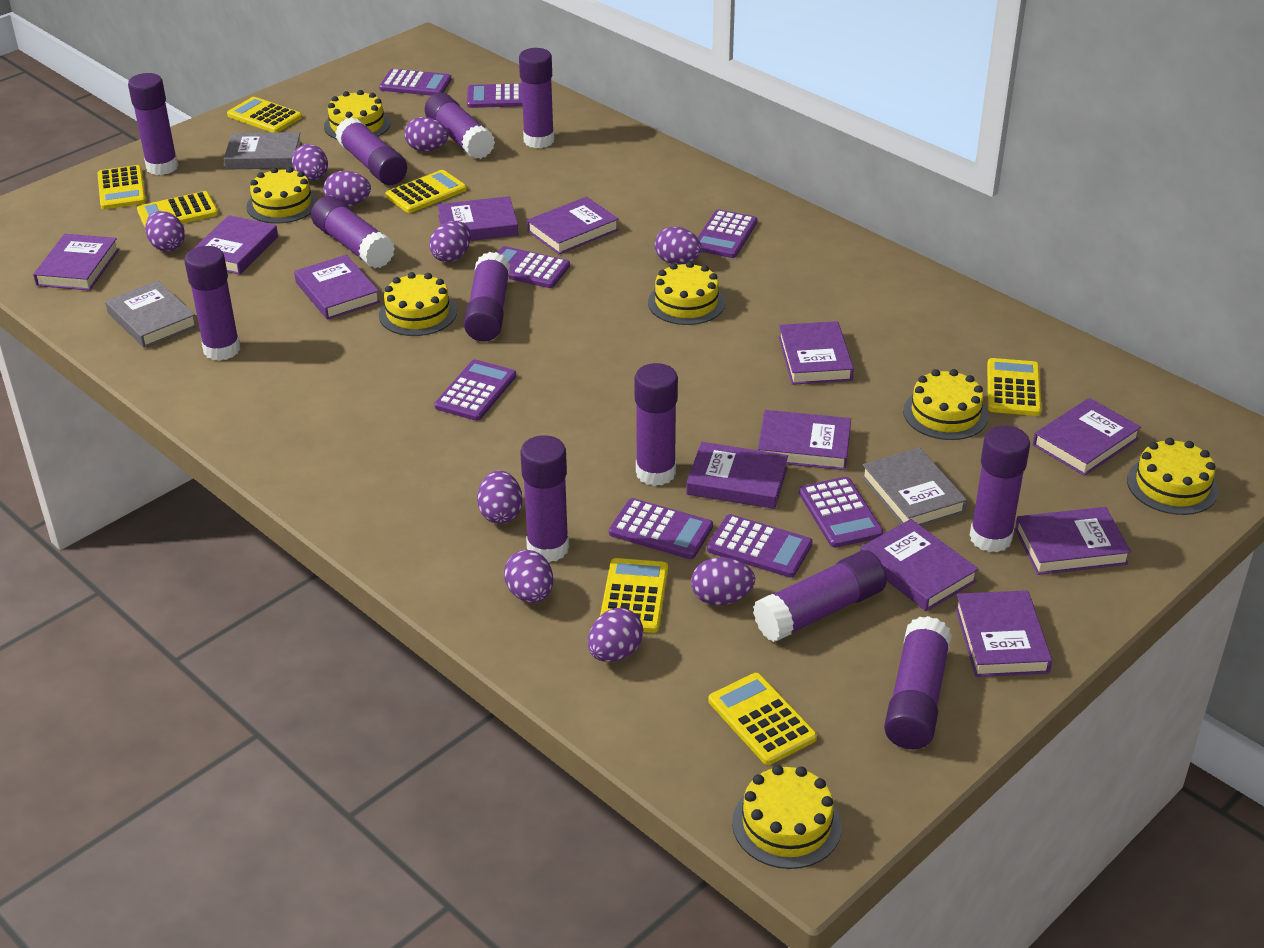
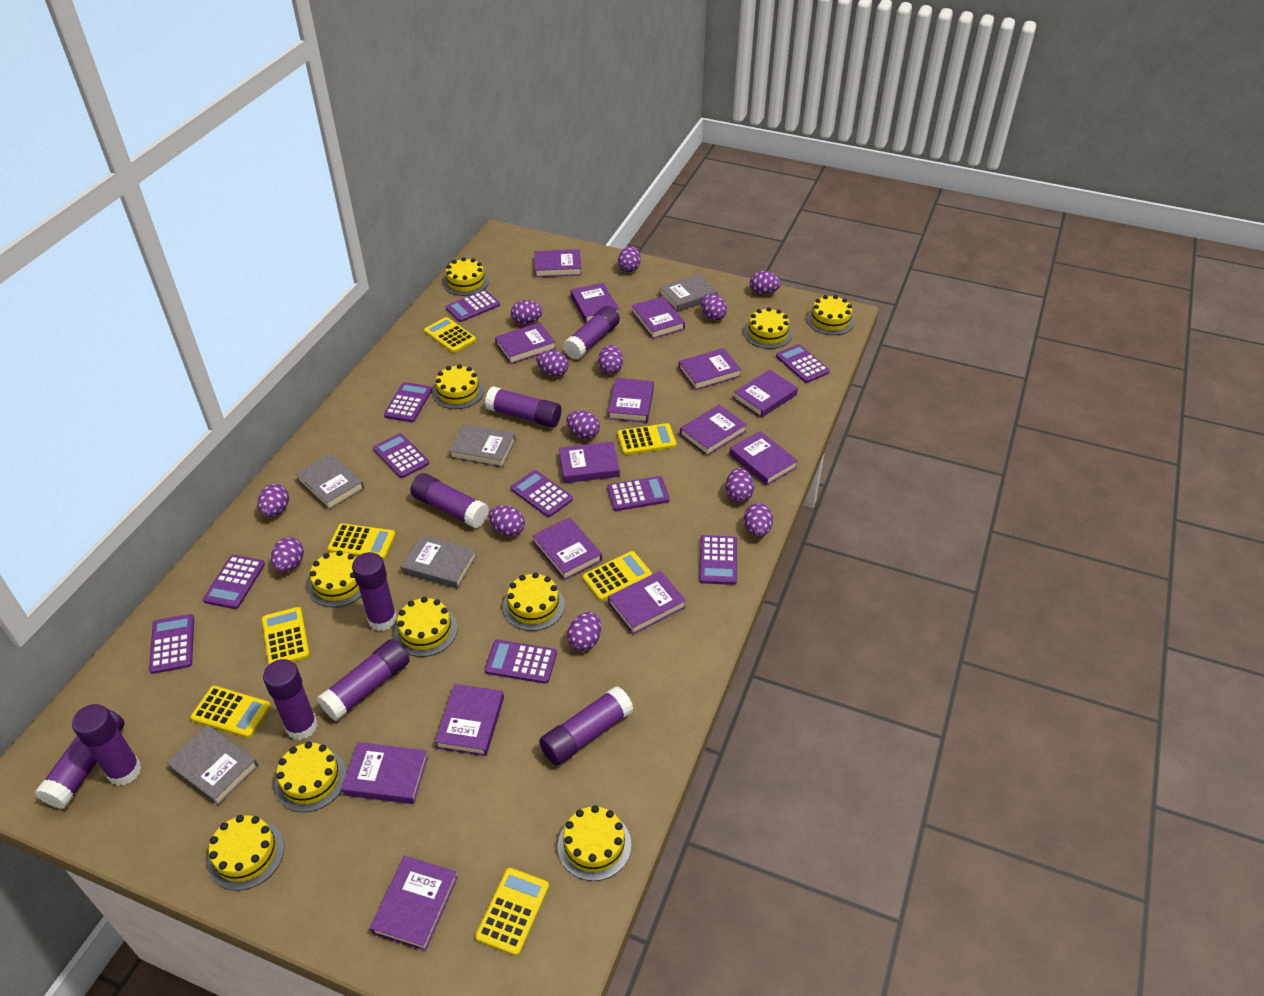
grey book: 3 -> 5
purple book: 12 -> 15
purple calculator: 8 -> 10
purple egg: 10 -> 13
purple glue stick: 12 -> 9
yellow cake: 7 -> 10

